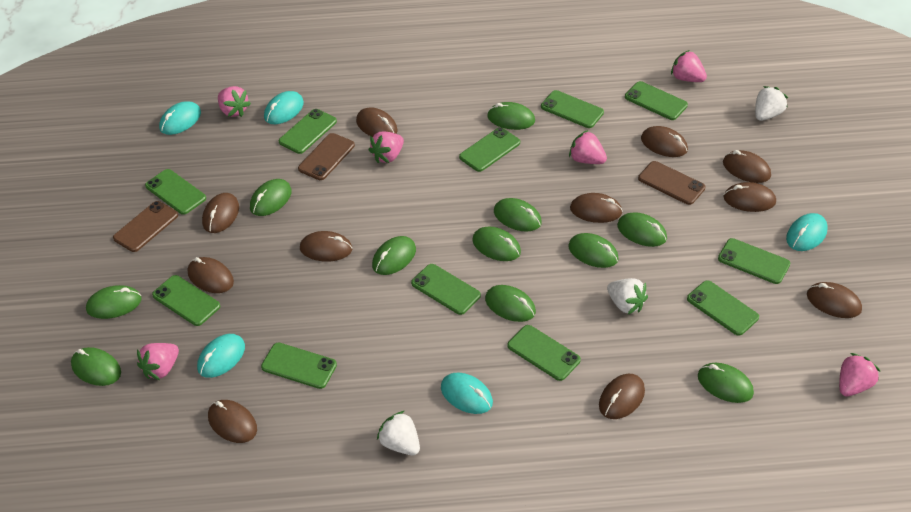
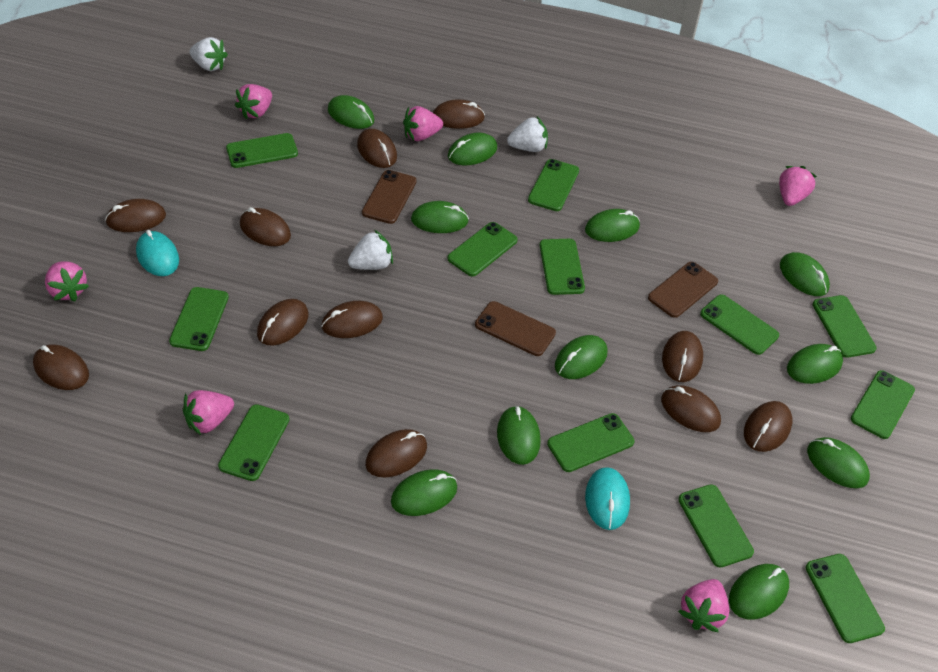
green phone: 11 -> 12
turquoise mouse: 5 -> 2

